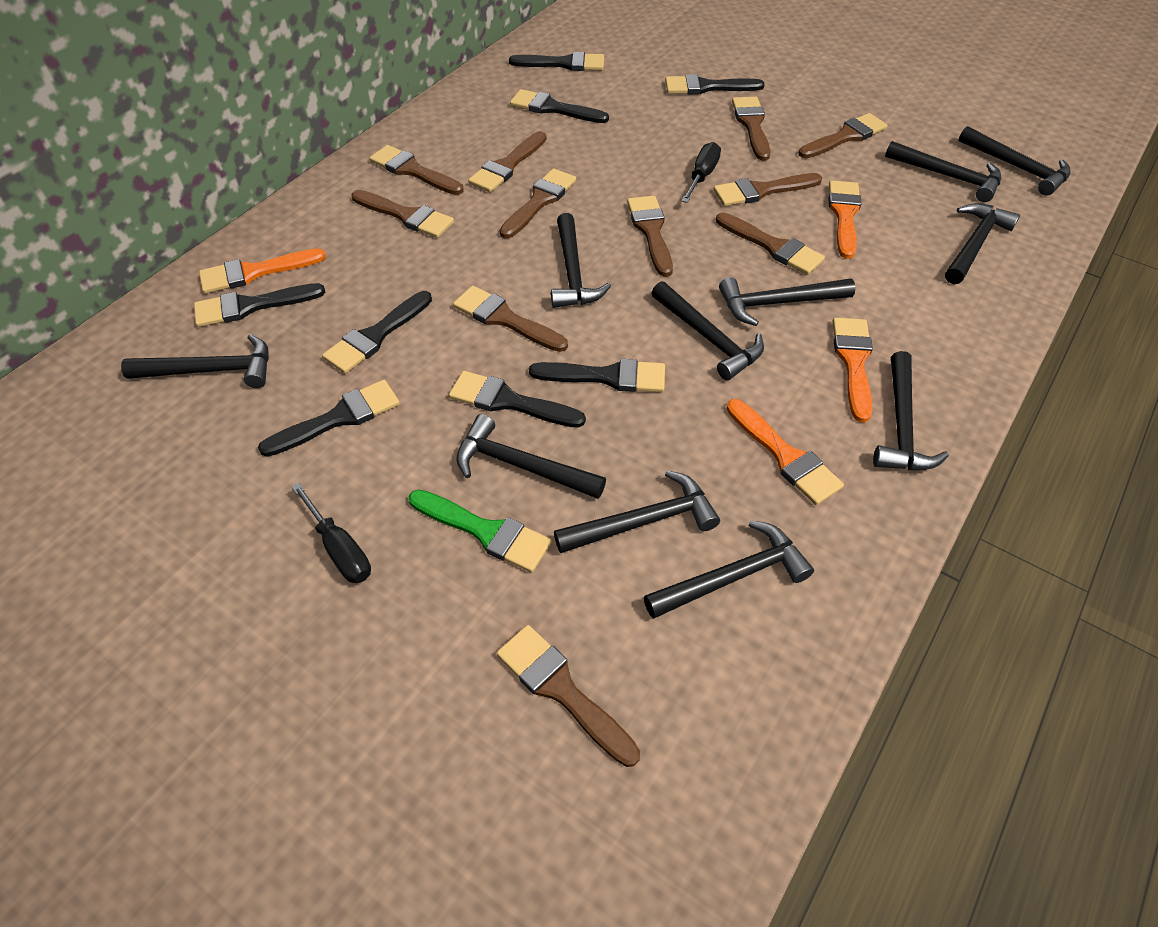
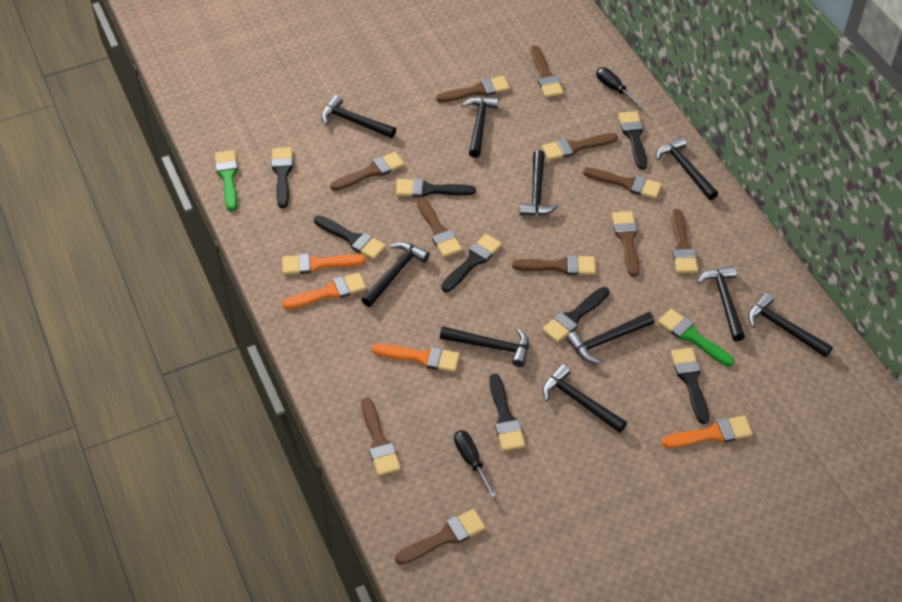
black hammer: 11 -> 10
green brush: 1 -> 2

